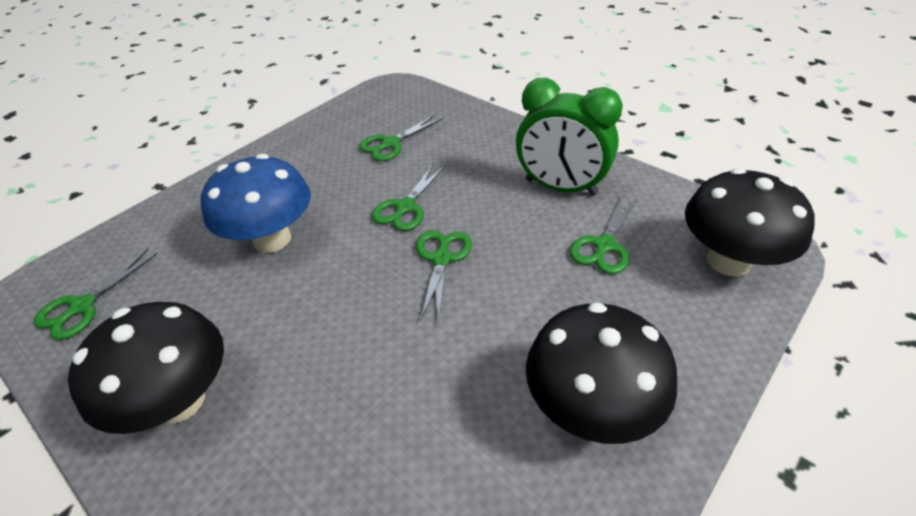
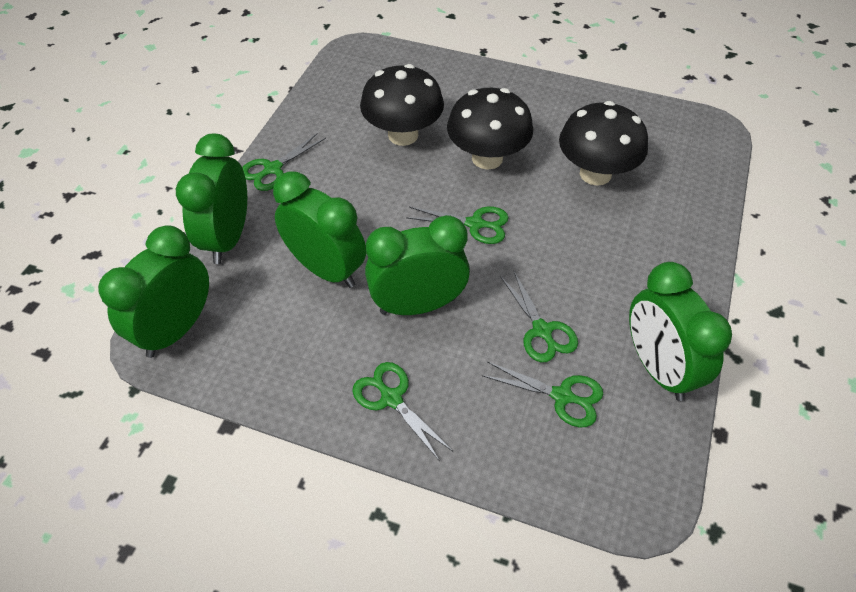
blue mushroom: 1 -> 0
green clock: 1 -> 5

